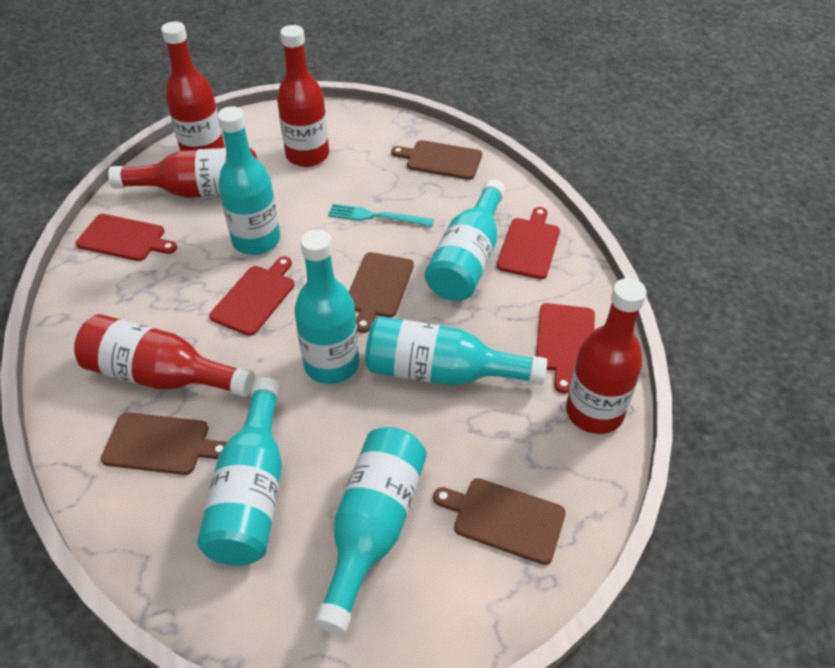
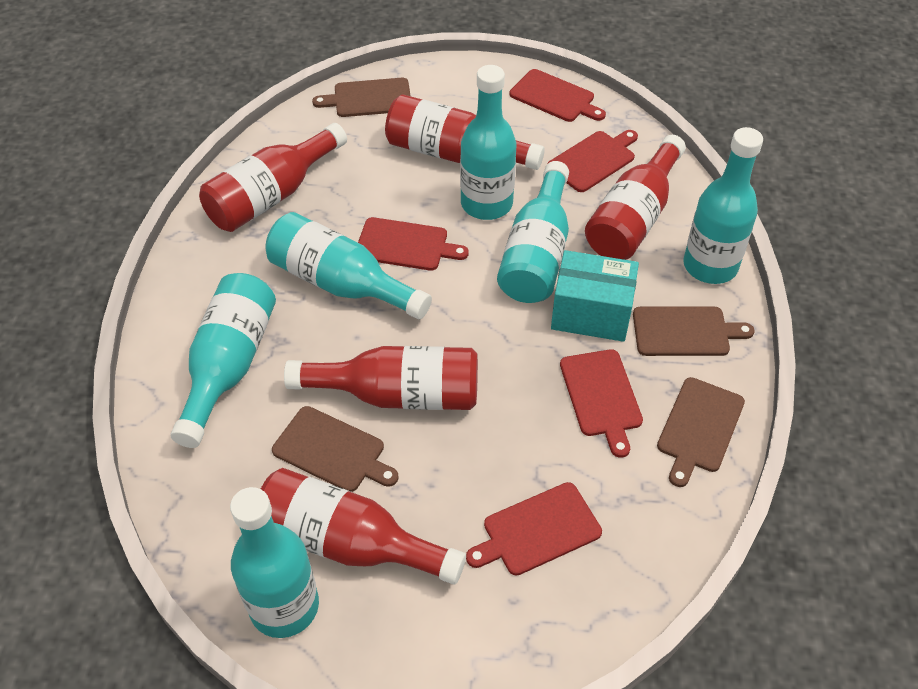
red cutting board: 4 -> 5
turquoise box: 0 -> 1
turquoise fork: 1 -> 0

